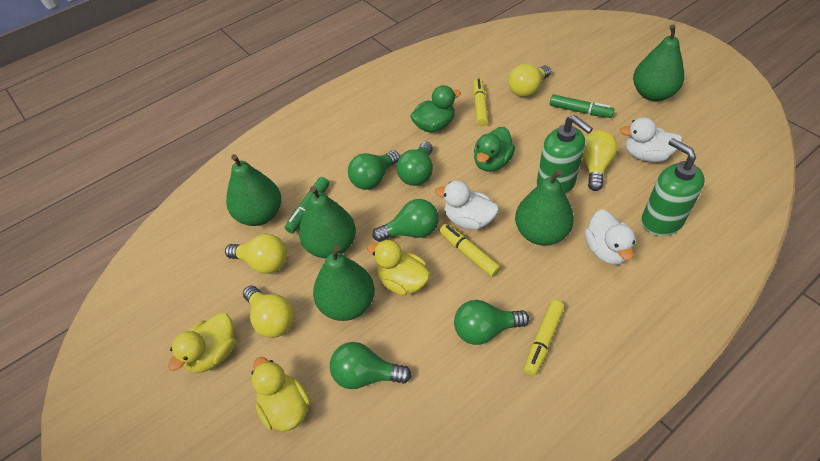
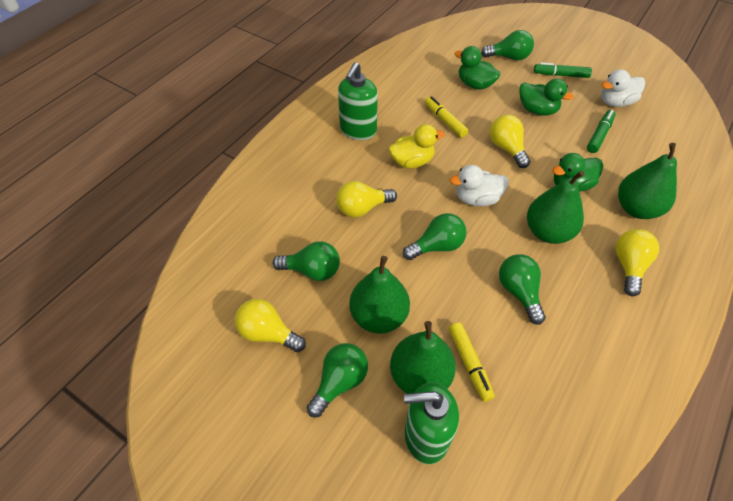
green duck: 2 -> 3
green pear: 5 -> 4
white duck: 3 -> 2
yellow duck: 3 -> 1
yellow marker: 3 -> 2

